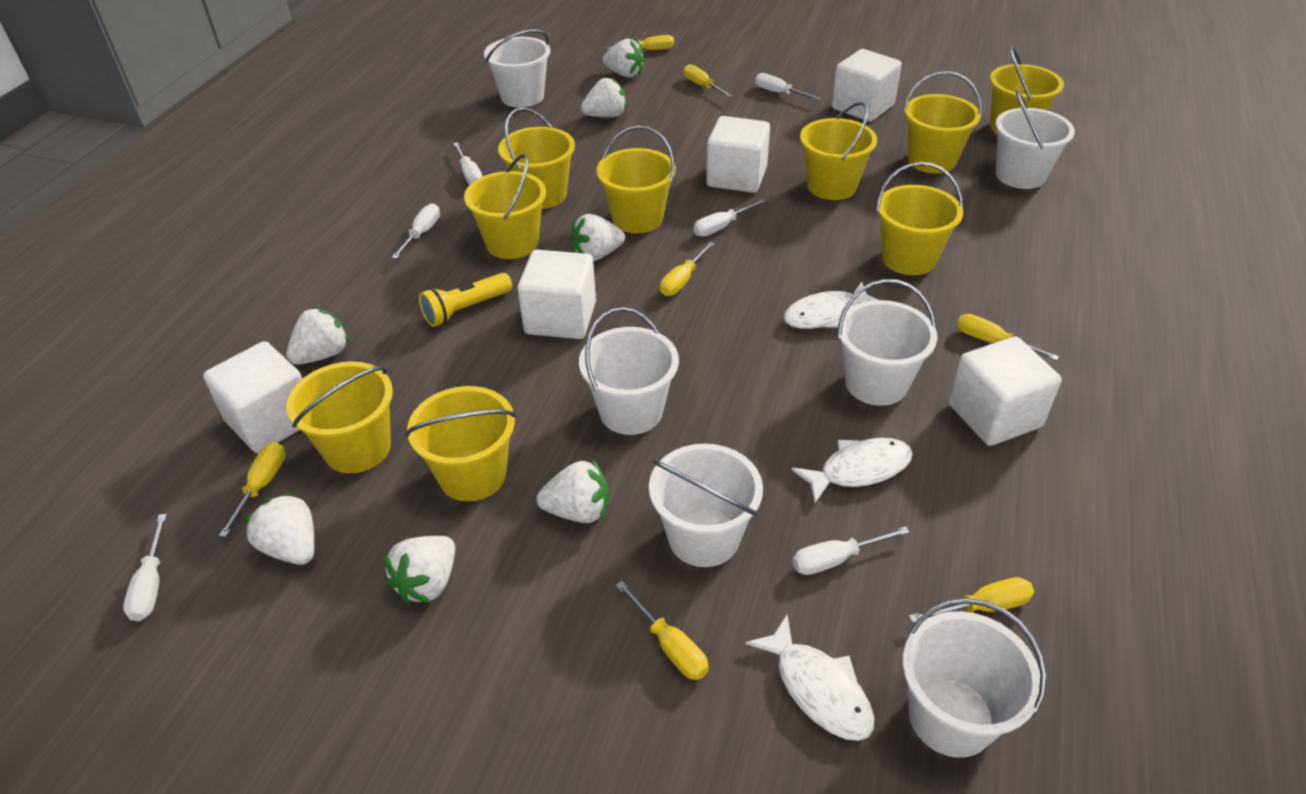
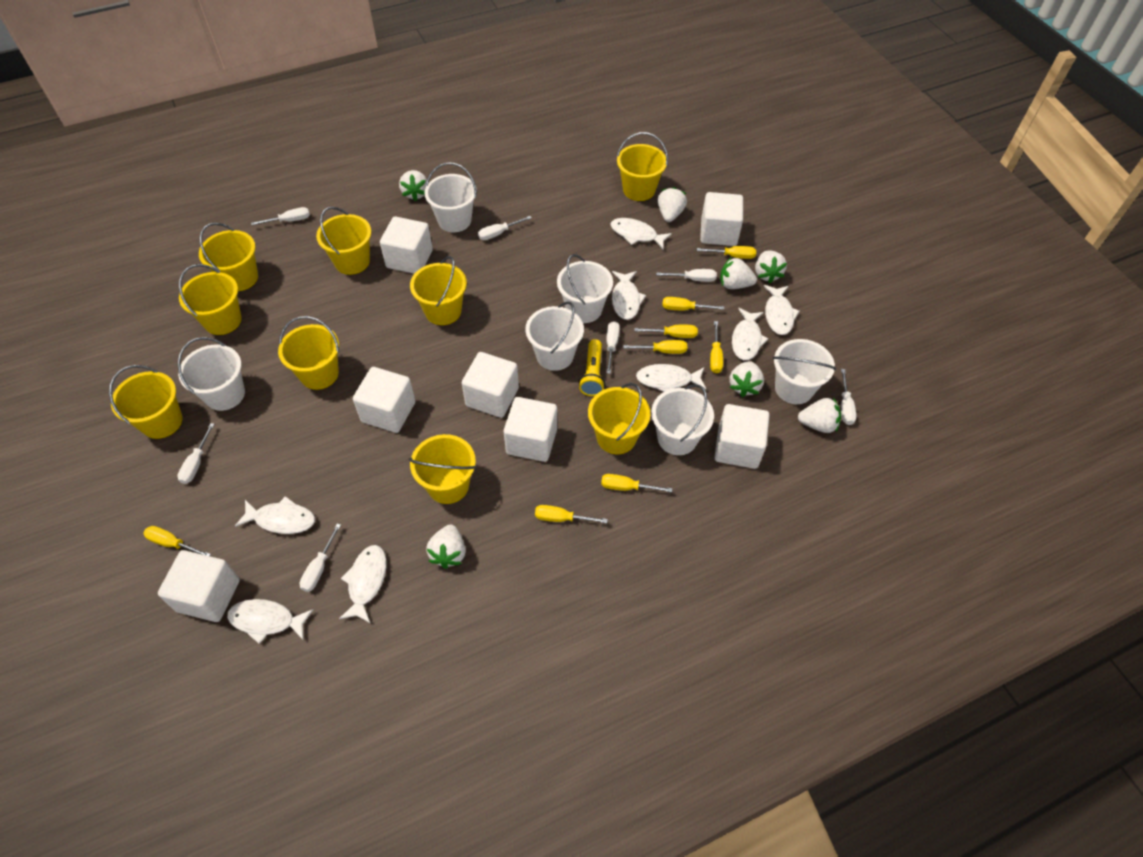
white cube: 5 -> 7
white fish: 3 -> 8
white screwdriver: 6 -> 7
yellow screwdriver: 7 -> 8

